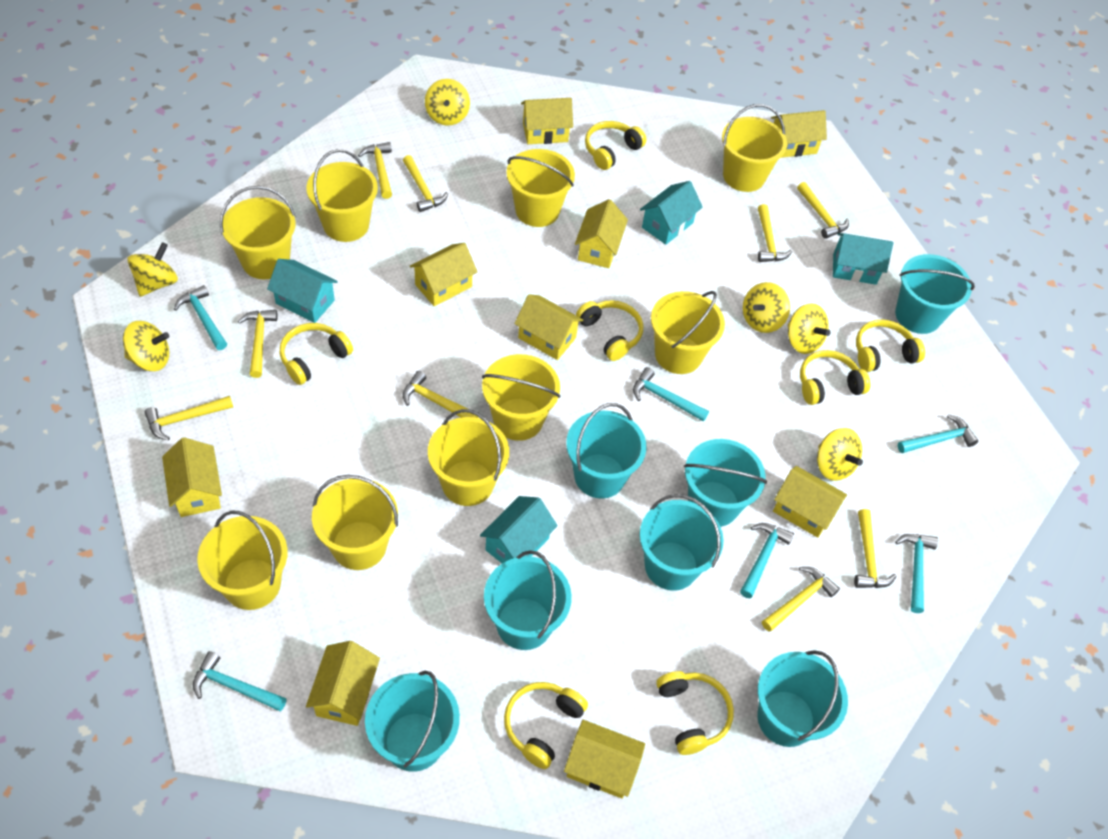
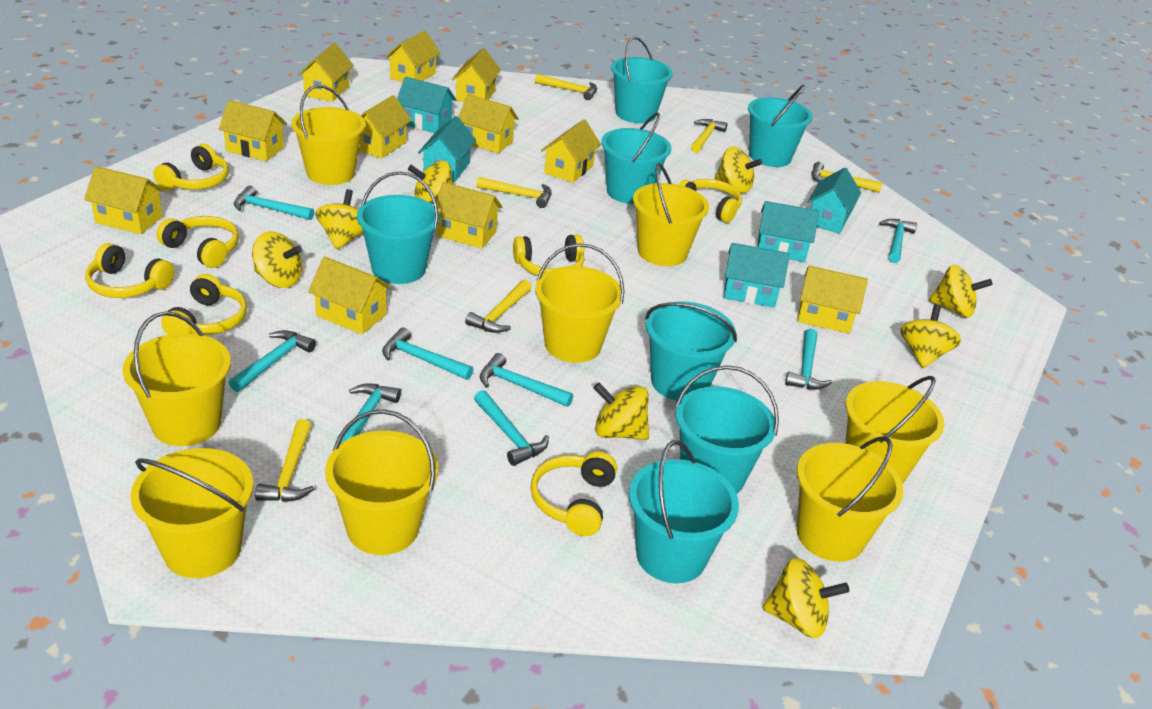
turquoise hammer: 6 -> 8
turquoise house: 4 -> 5
yellow bucket: 9 -> 8
yellow hammer: 9 -> 6
yellow house: 9 -> 11
yellow spinning top: 6 -> 8

